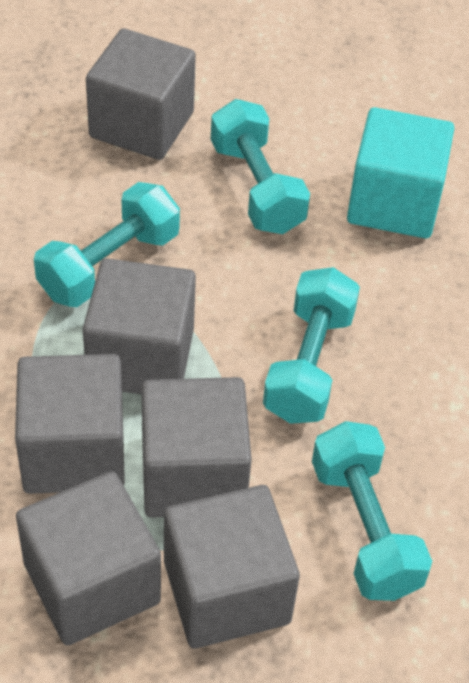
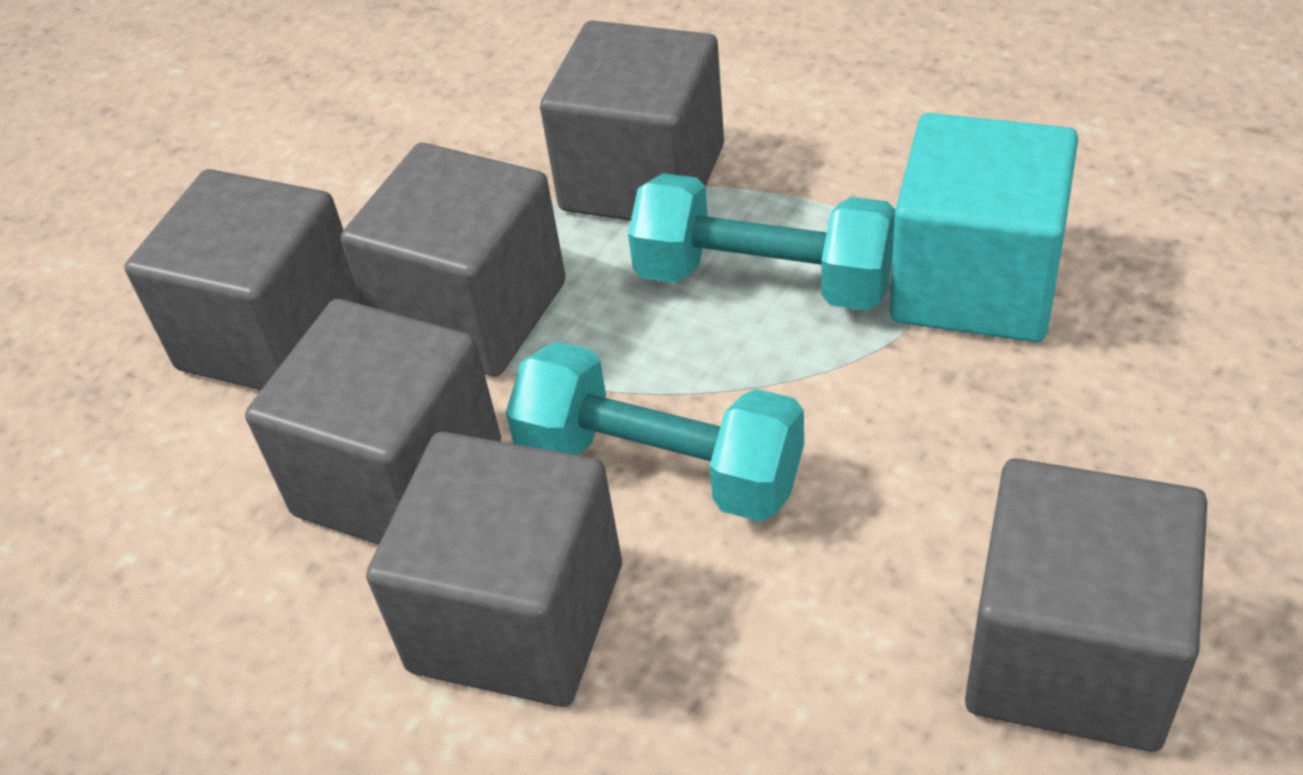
turquoise dumbbell: 4 -> 2

